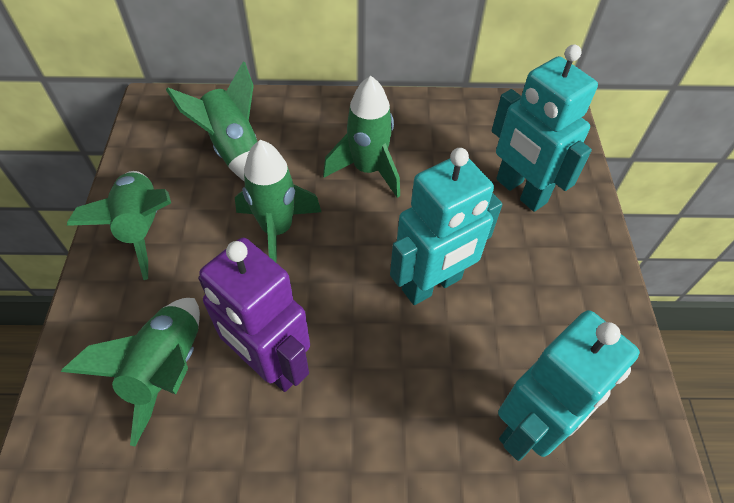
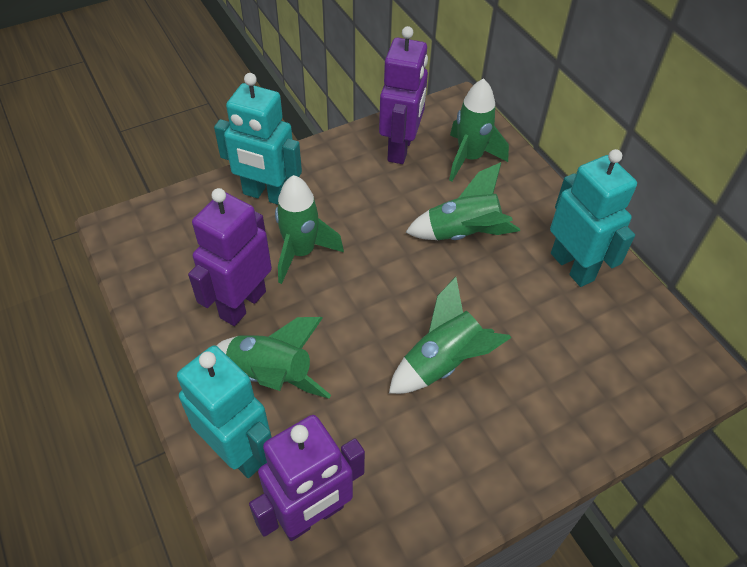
purple robot: 1 -> 3

